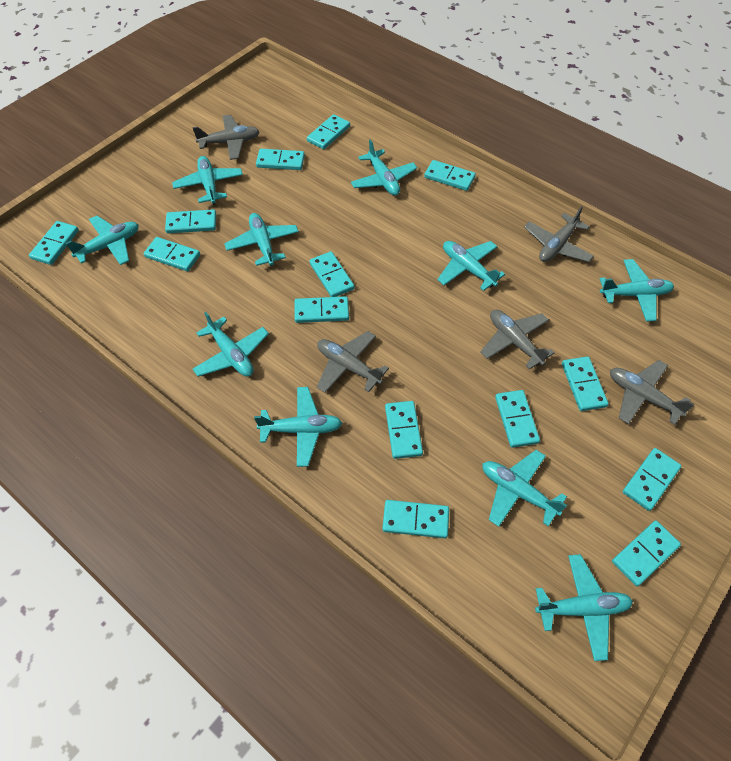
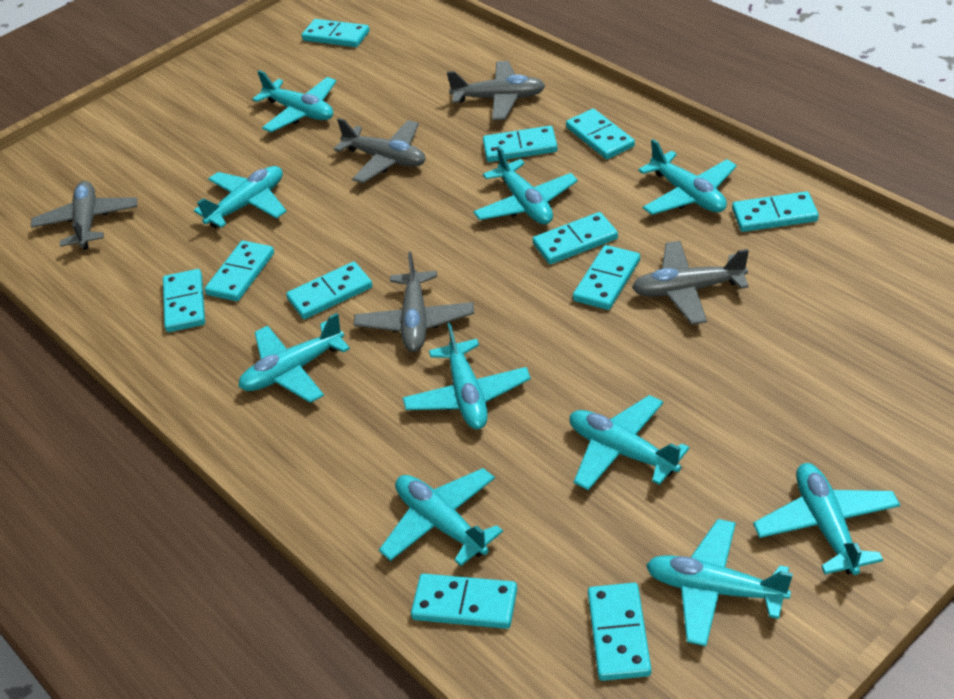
turquoise domino: 14 -> 11

